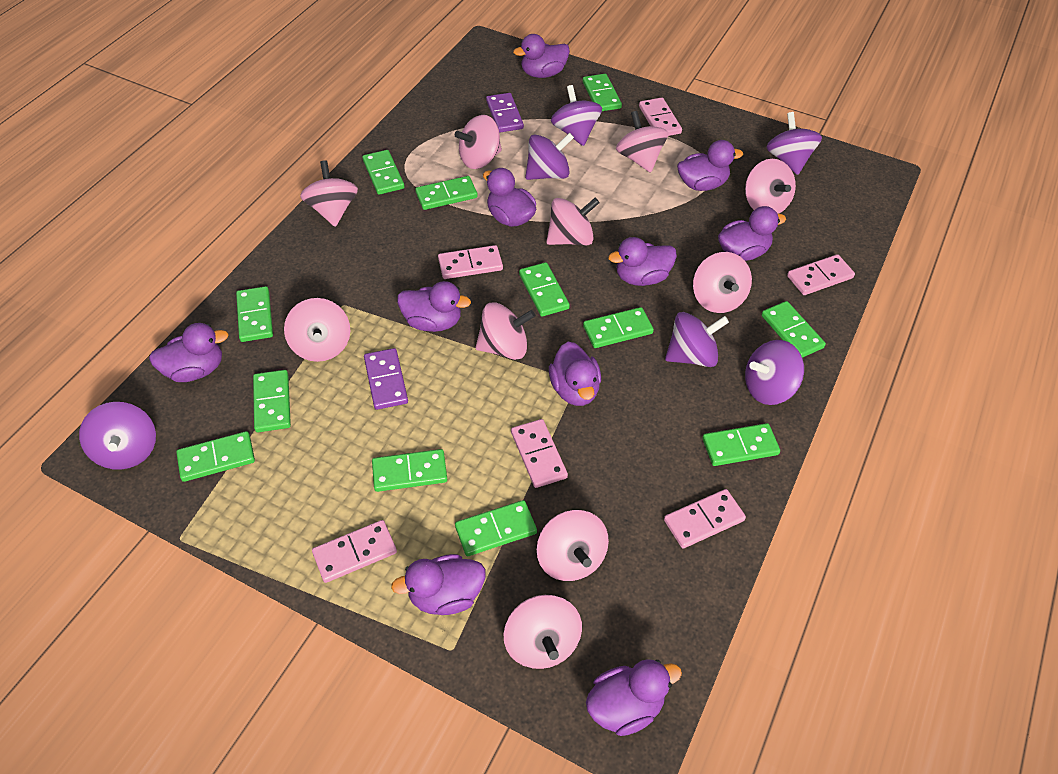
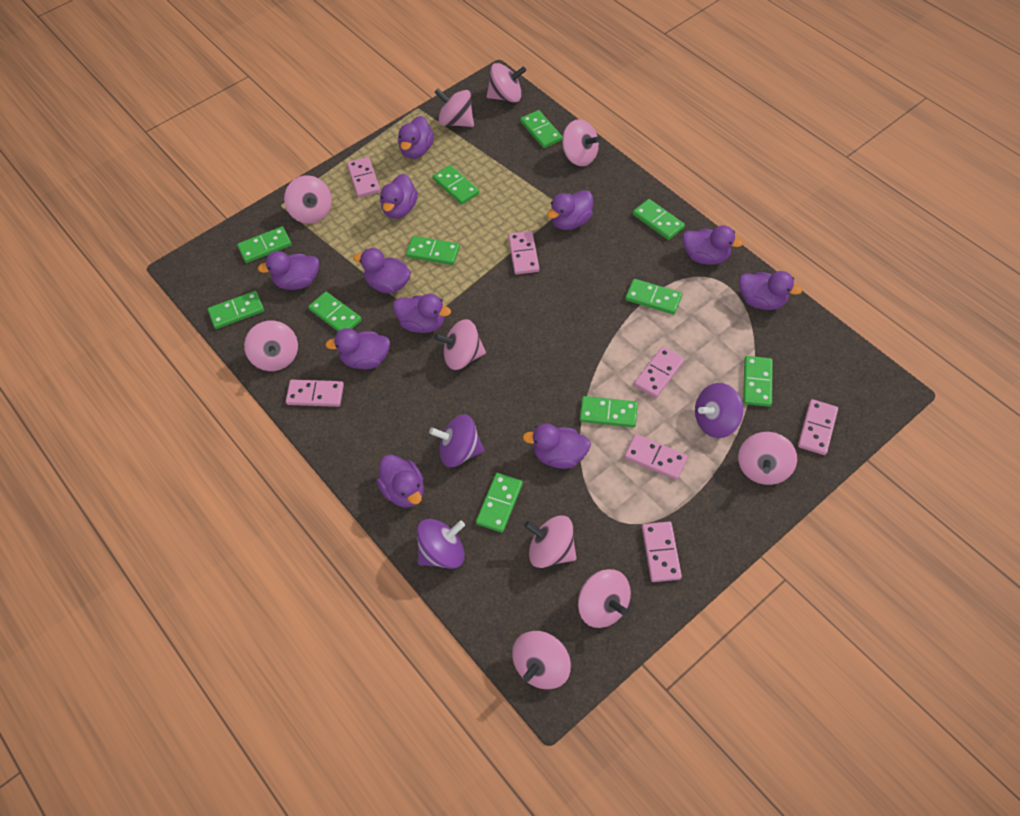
green domino: 12 -> 11
pink domino: 6 -> 7
purple domino: 2 -> 0
purple duck: 10 -> 11
purple spinning top: 6 -> 3

